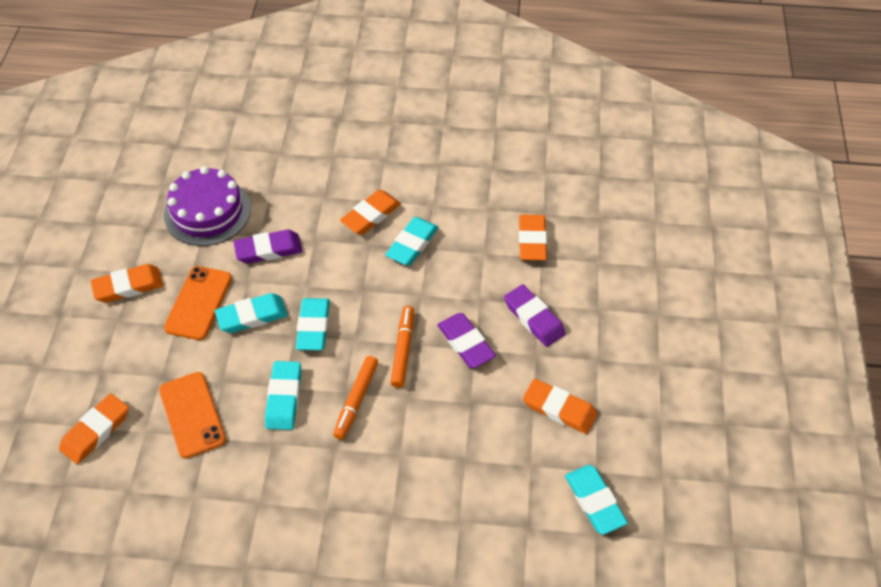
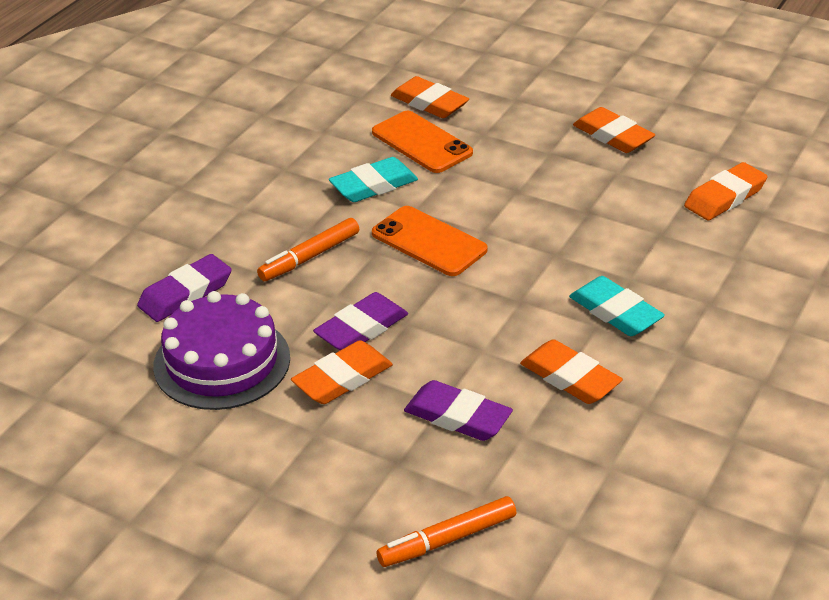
turquoise eraser: 5 -> 2

